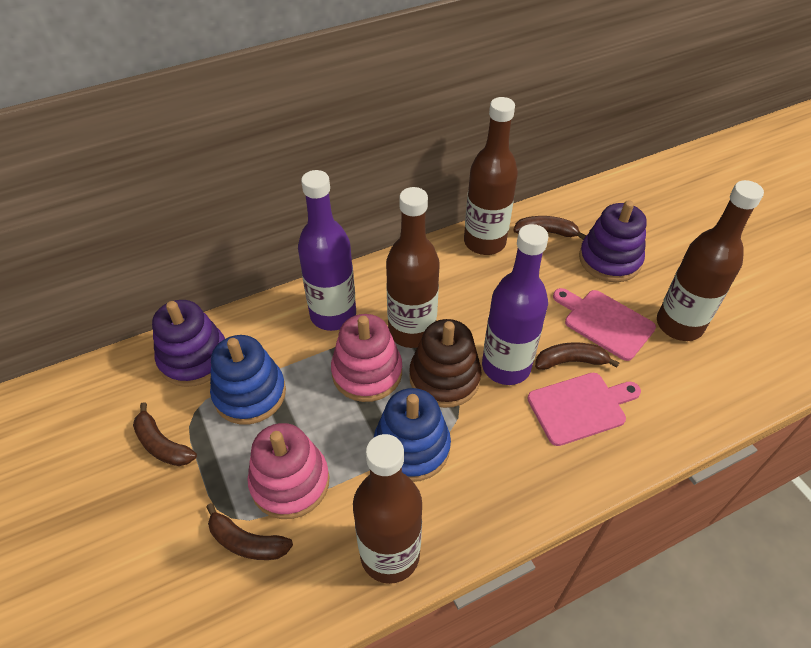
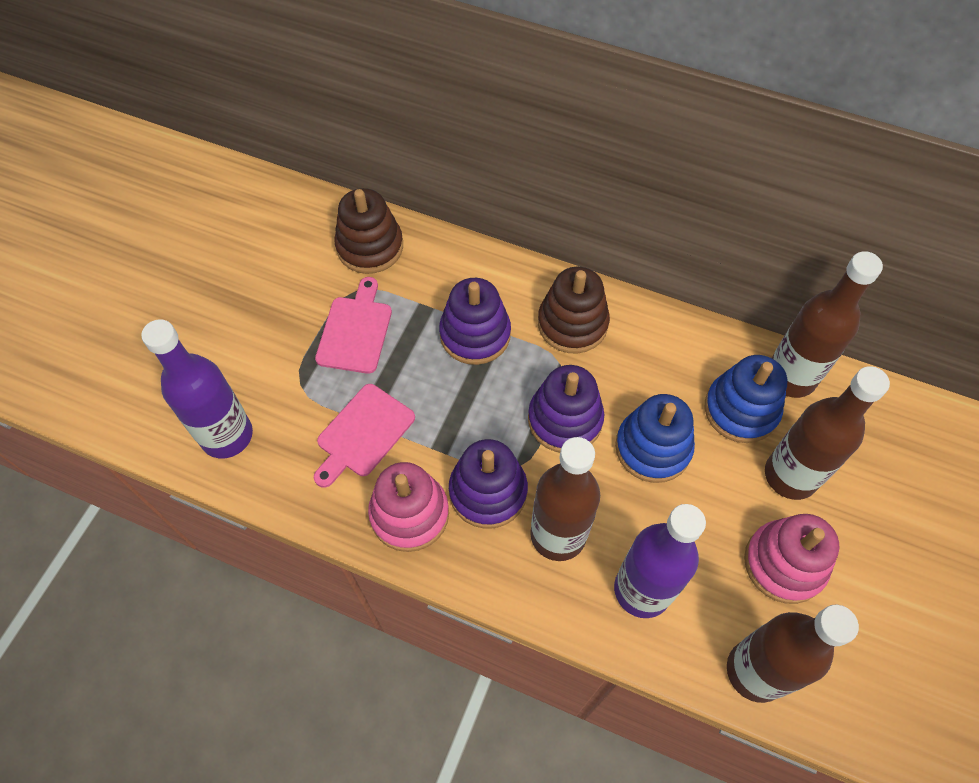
brown banana: 4 -> 0
brown stacking toy: 1 -> 2
purple stacking toy: 2 -> 3

